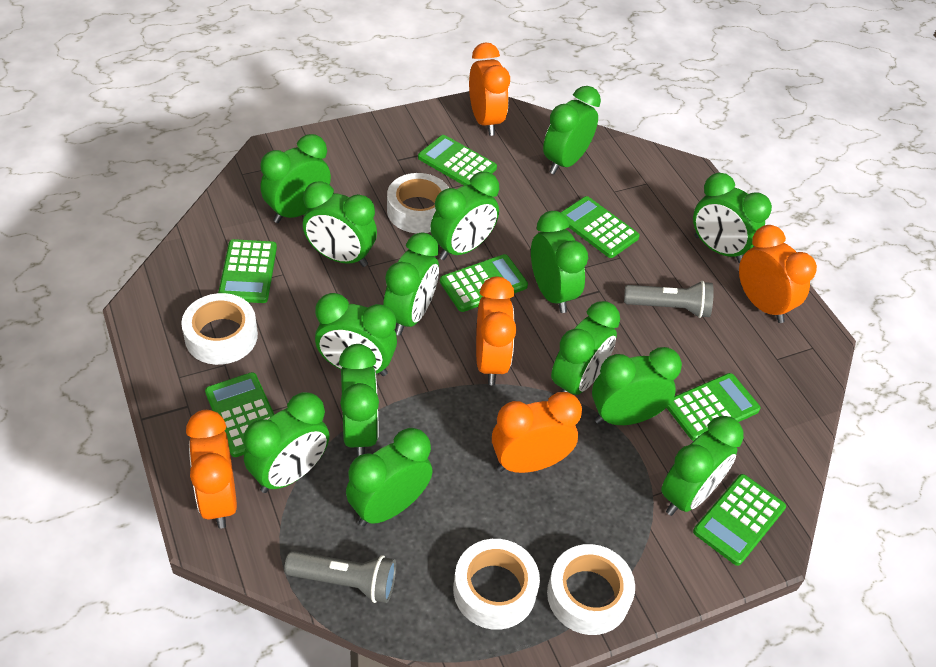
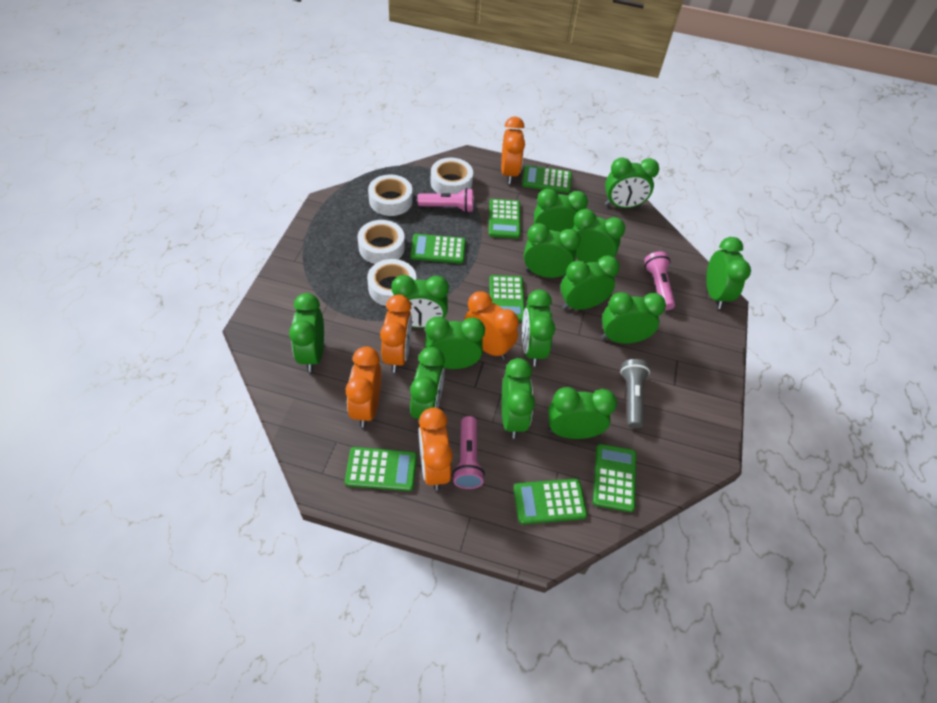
grey flashlight: 2 -> 1
pink flashlight: 0 -> 3

